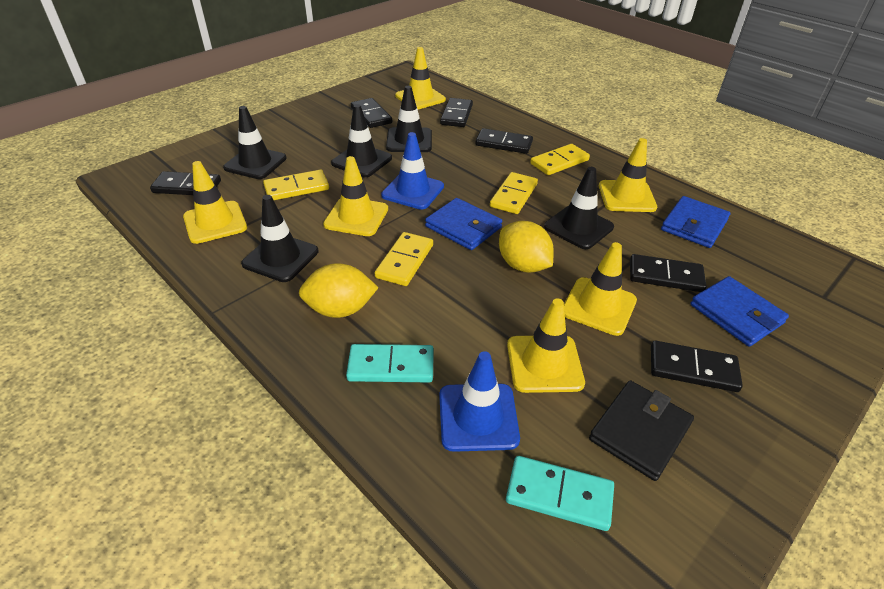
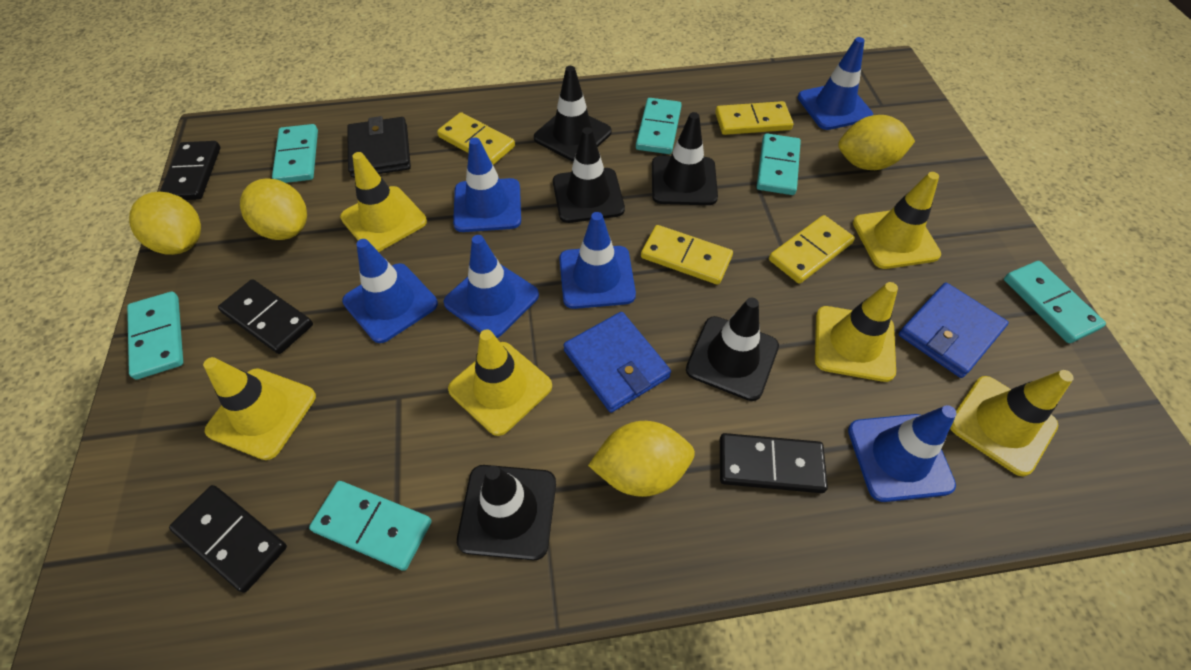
black domino: 6 -> 4
blue traffic cone: 2 -> 6
blue wallet: 3 -> 2
turquoise domino: 2 -> 6
yellow lemon: 2 -> 4

